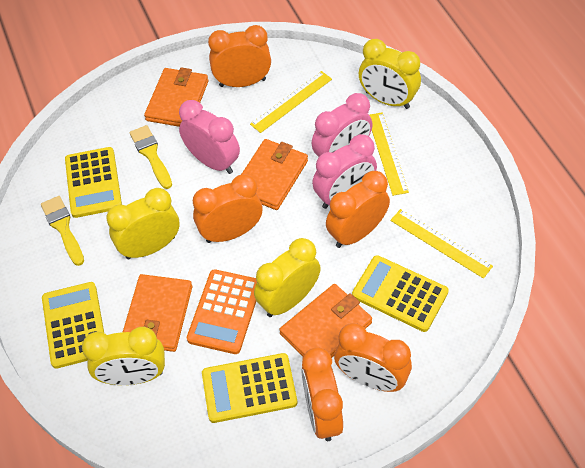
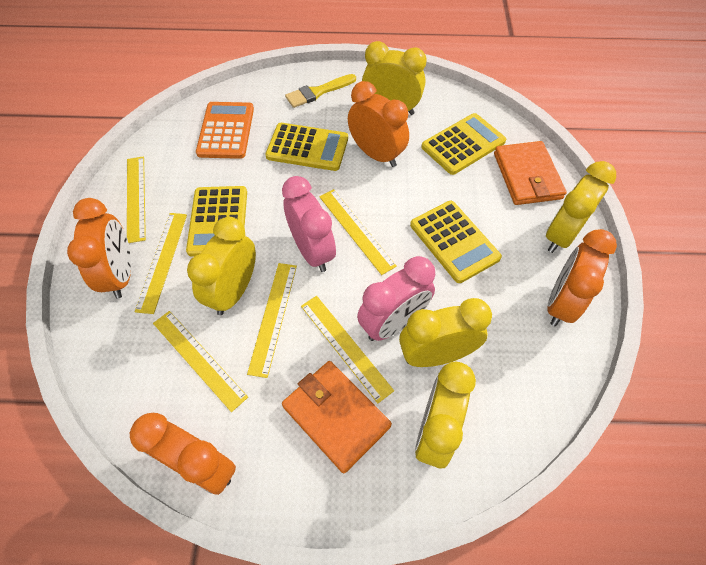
orange clock: 5 -> 4
orange wallet: 4 -> 2
pink clock: 3 -> 2
yellow brush: 2 -> 1
yellow clock: 4 -> 5
yellow ruler: 3 -> 6

